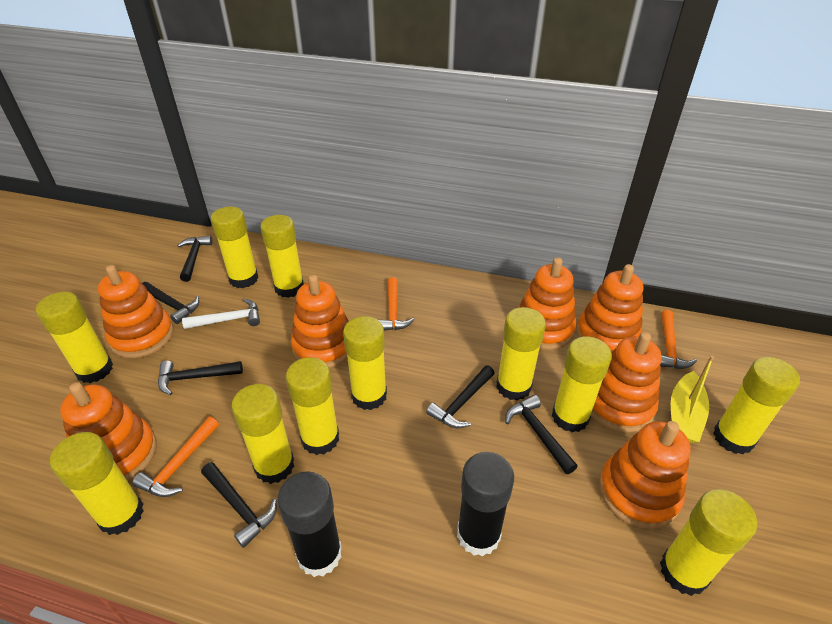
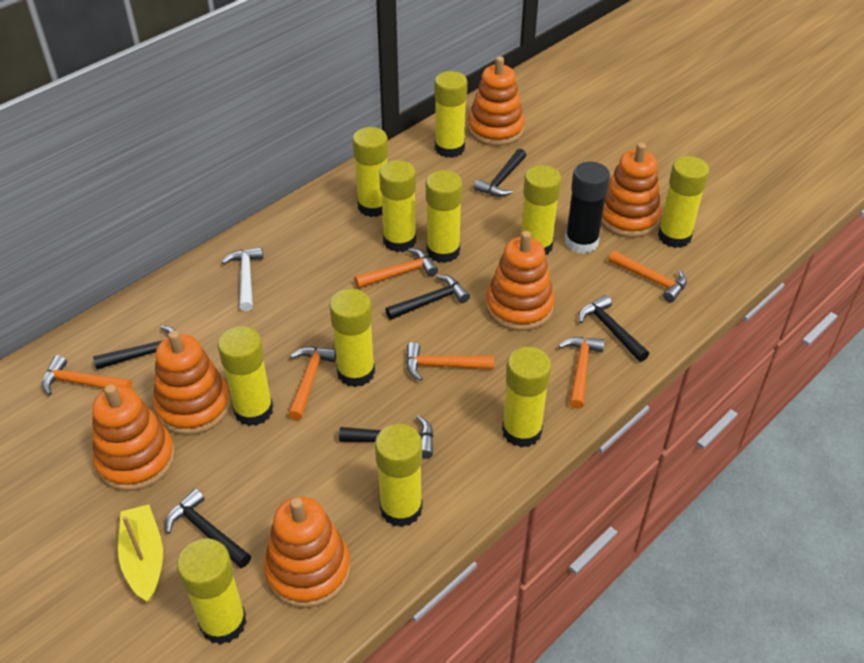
black glue stick: 2 -> 1
orange hammer: 3 -> 6
orange stacking toy: 7 -> 6

